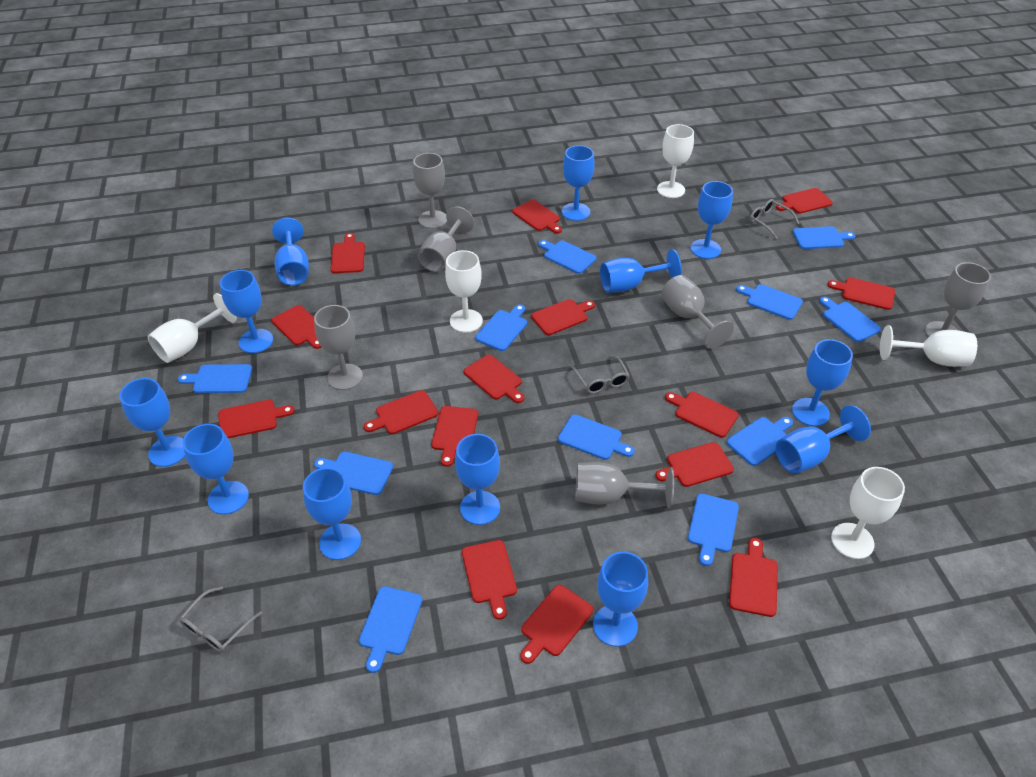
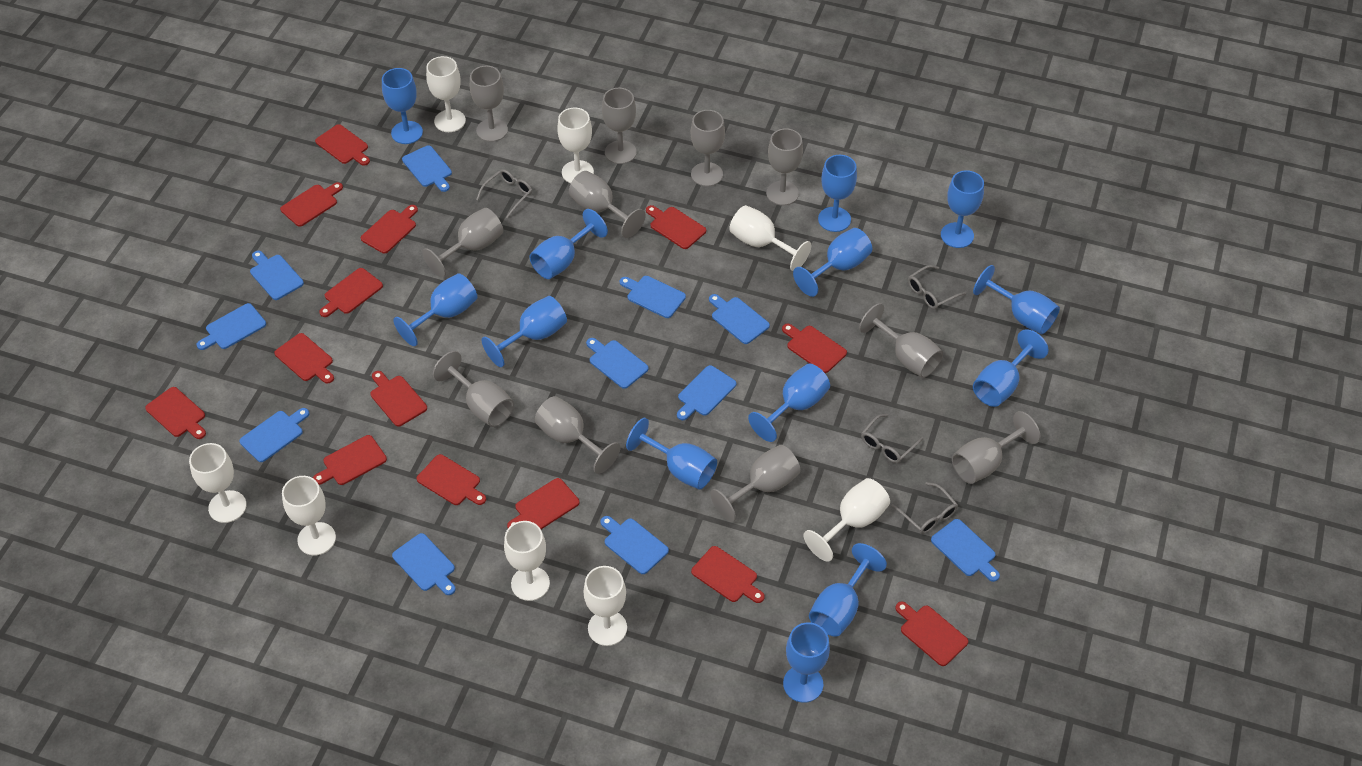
blue goblet: 12 -> 13
grey glasses: 3 -> 4
grey goblet: 6 -> 11
red cutting board: 15 -> 14
white goblet: 5 -> 8

